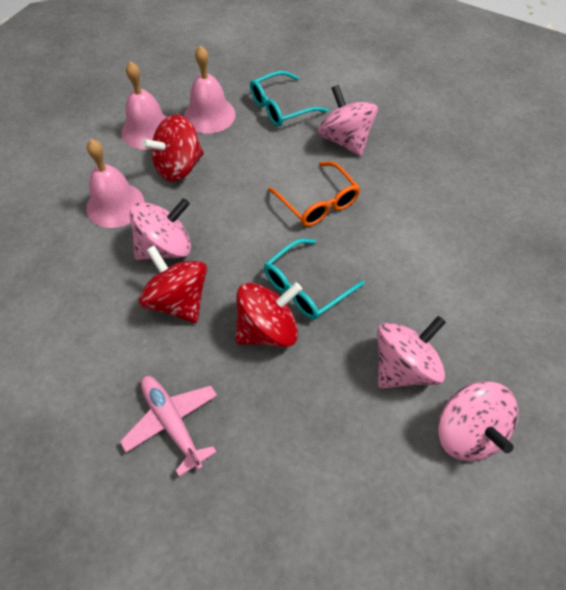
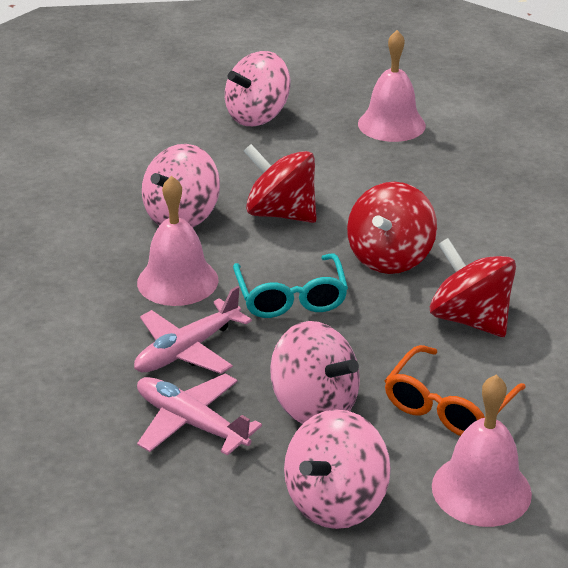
pink plane: 1 -> 2
turquoise glasses: 2 -> 1

